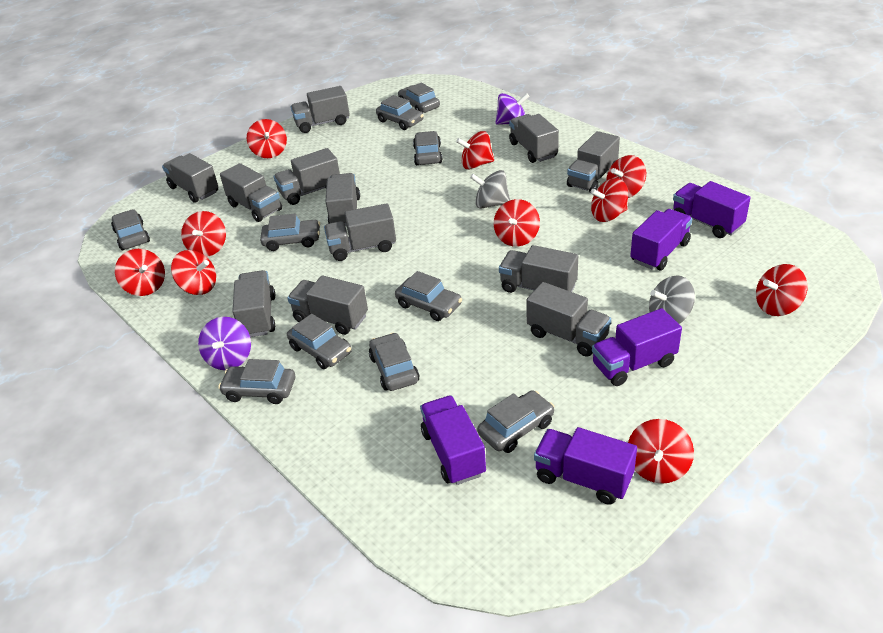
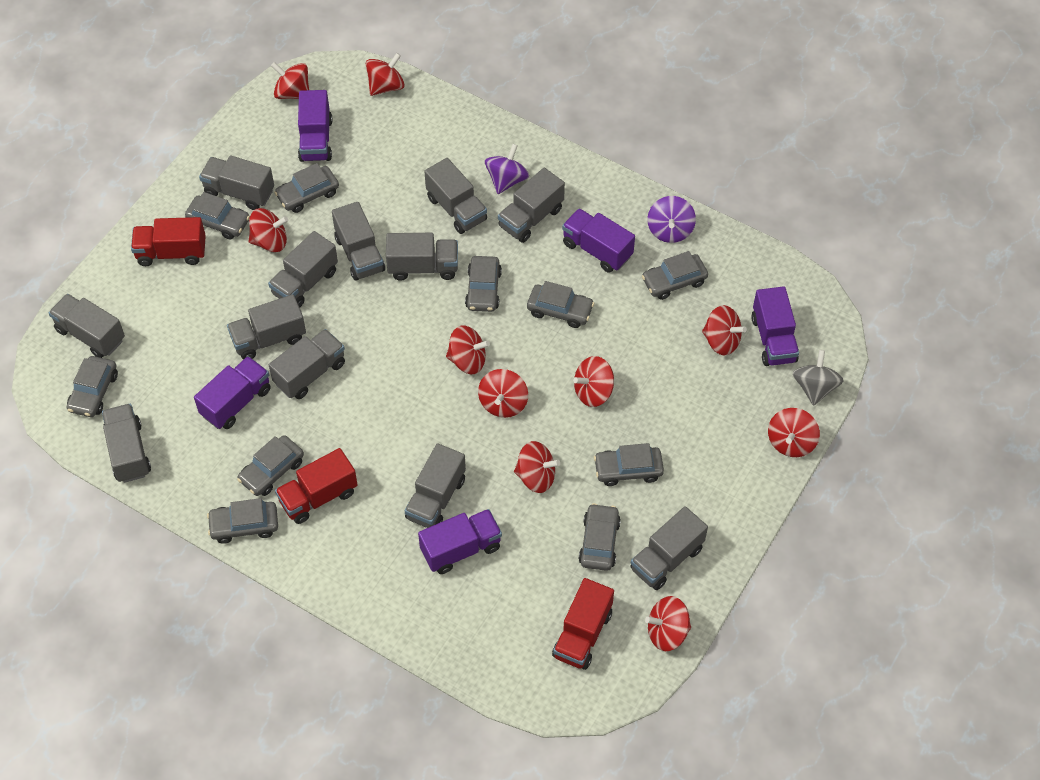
grey spinning top: 2 -> 1
red truck: 0 -> 3

